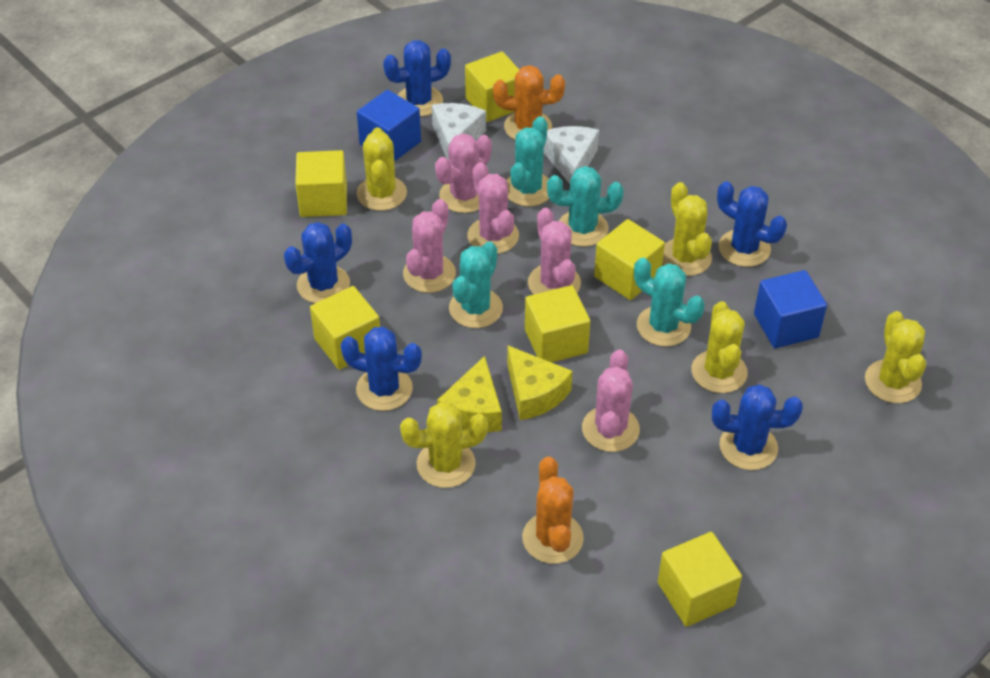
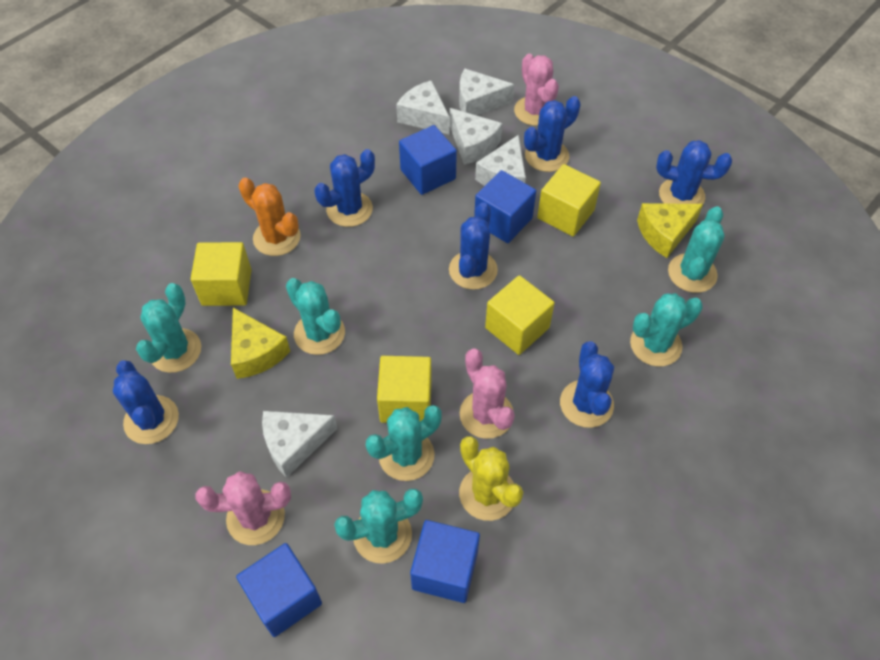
blue cactus: 5 -> 6
blue cube: 2 -> 4
orange cactus: 2 -> 1
pink cactus: 5 -> 3
turquoise cactus: 4 -> 6
white cheese: 2 -> 5
yellow cactus: 5 -> 1
yellow cube: 6 -> 4

